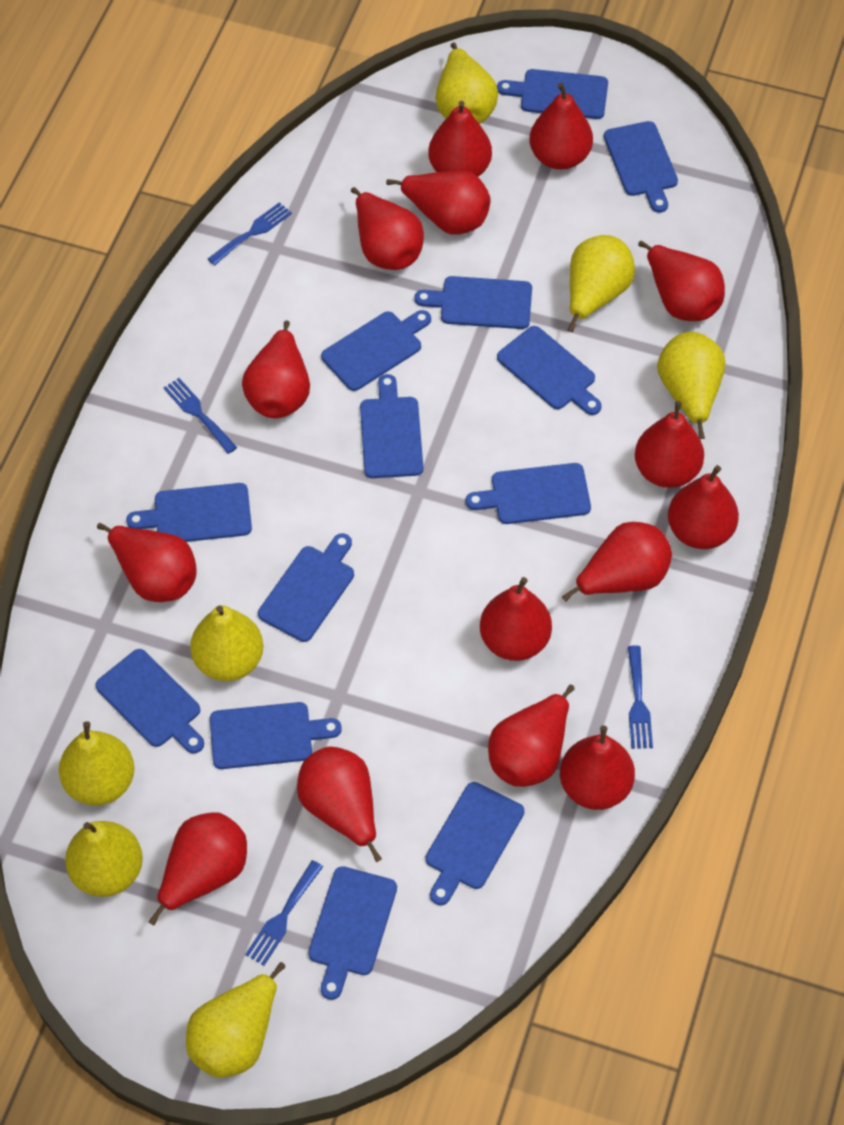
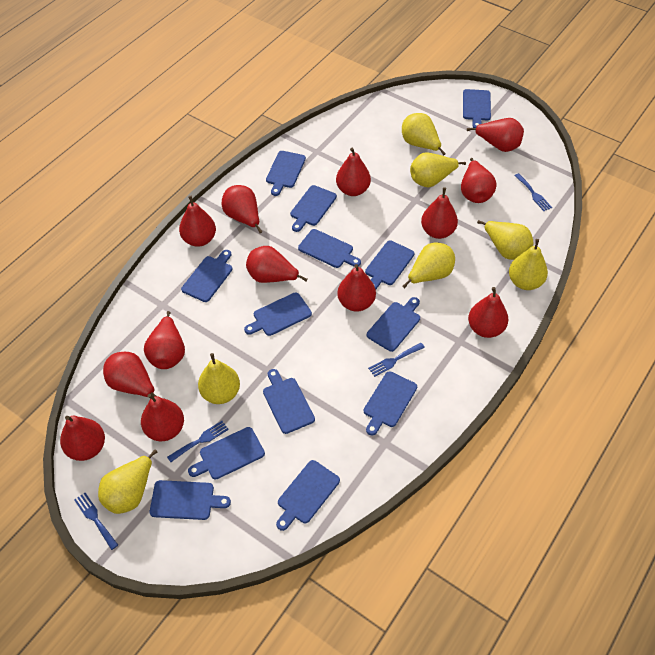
red pear: 15 -> 13

